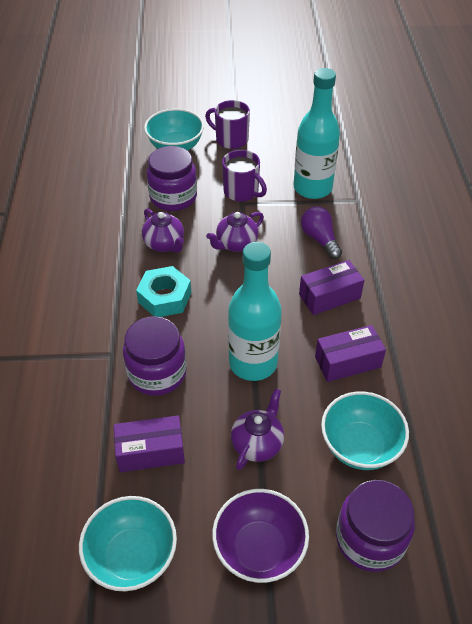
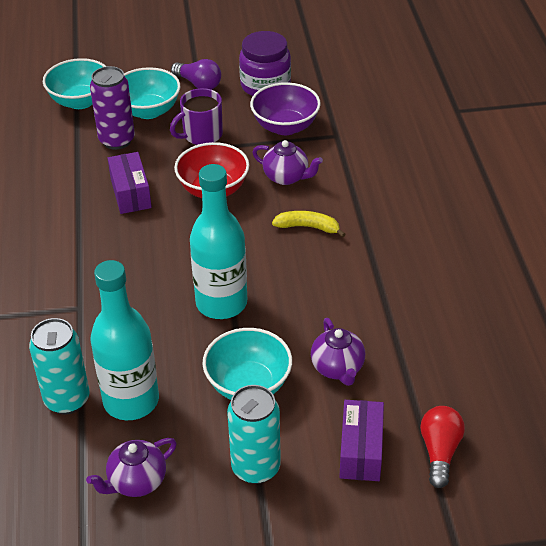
purple box: 3 -> 2
purple can: 0 -> 1
purple jar: 3 -> 1
purple mug: 2 -> 1
red bowl: 0 -> 1
red light bulb: 0 -> 1
turquoise can: 0 -> 2
turquoise nut: 1 -> 0
yellow banana: 0 -> 1

